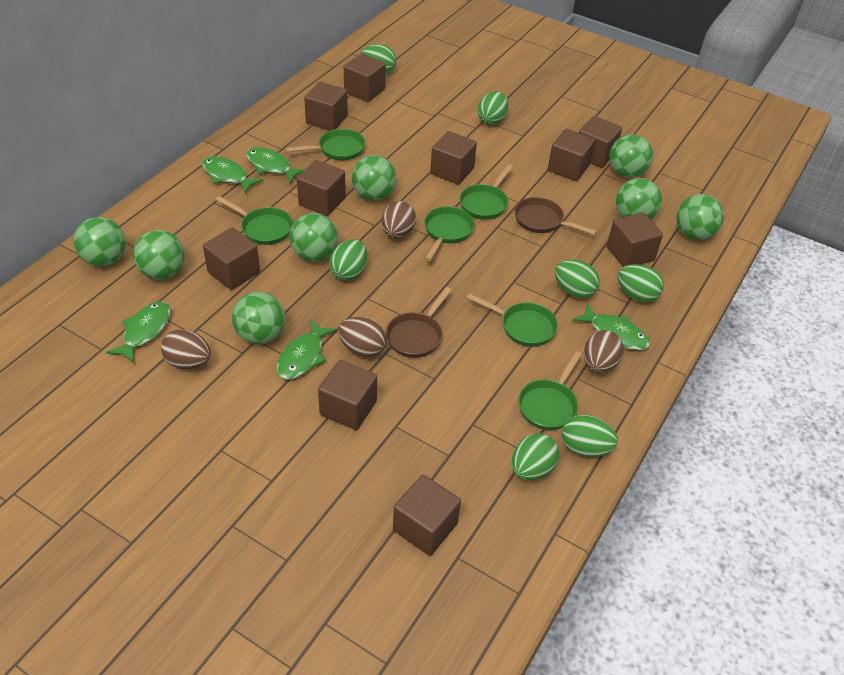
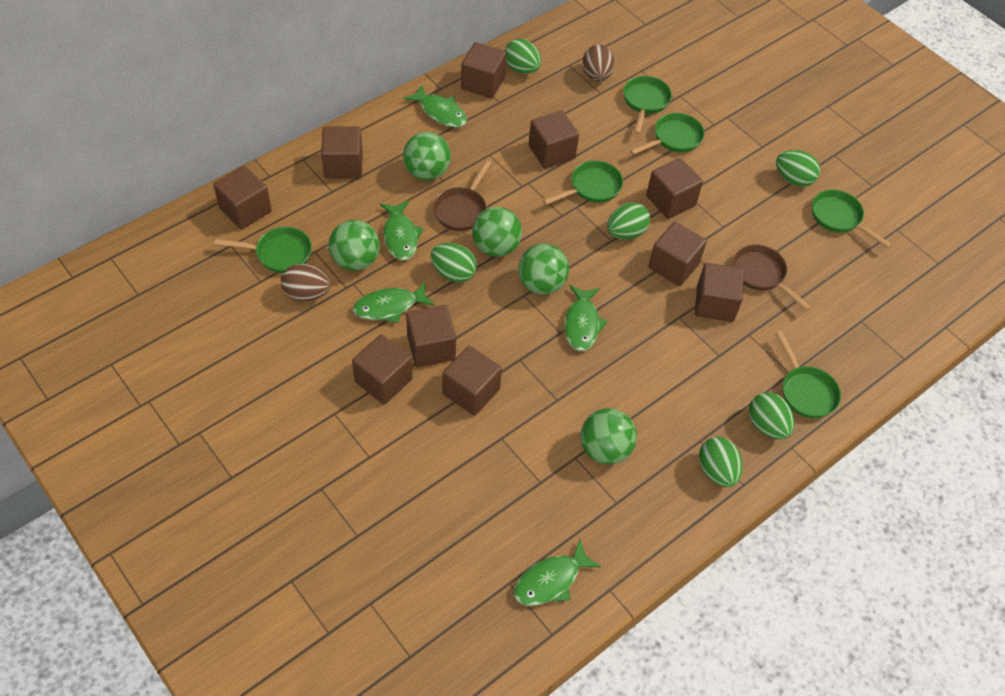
brown egg: 4 -> 2
green ball: 8 -> 5
green egg: 7 -> 6

